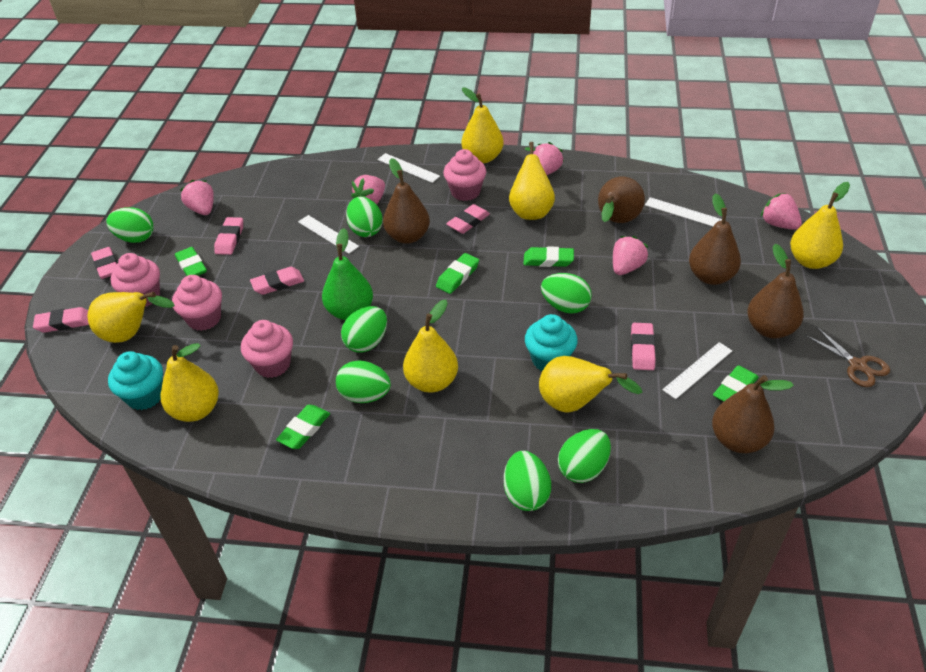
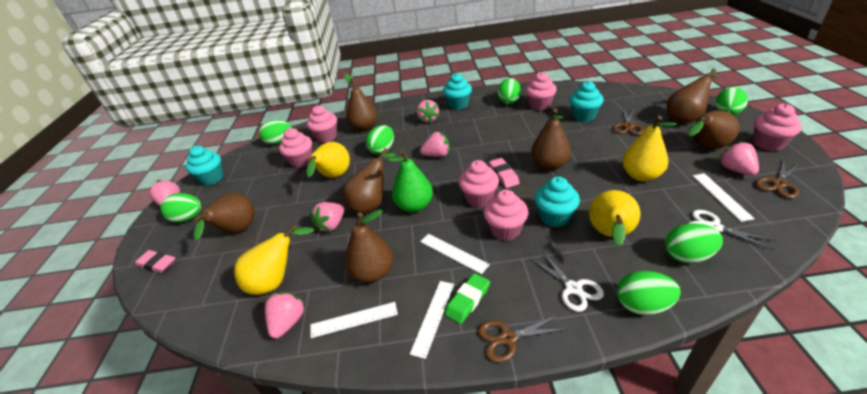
brown pear: 5 -> 7
brown scissors: 1 -> 3
green eraser: 5 -> 1
pink cupcake: 4 -> 6
pink eraser: 6 -> 2
pink strawberry: 5 -> 6
turquoise cupcake: 2 -> 4
white scissors: 0 -> 2
yellow pear: 7 -> 4

